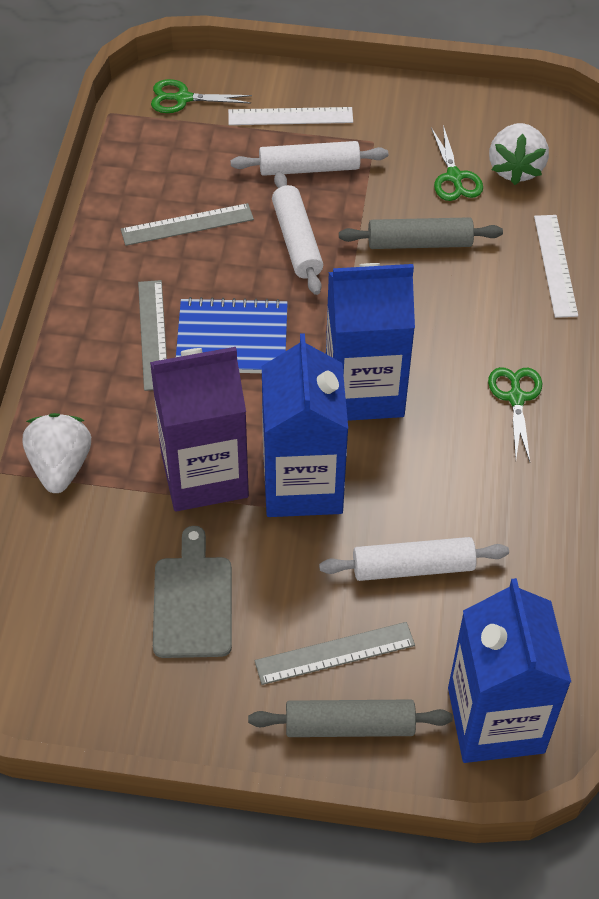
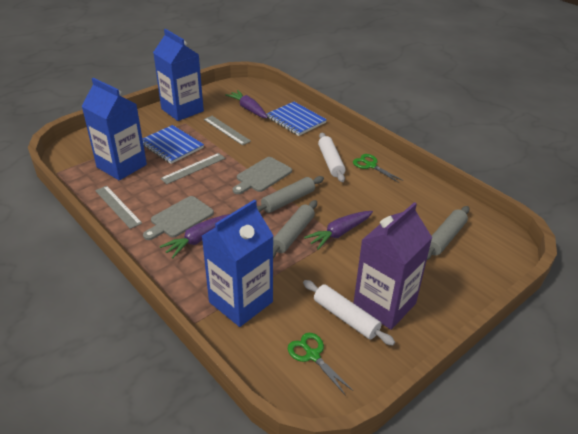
blue notebook: 1 -> 2
green scissors: 3 -> 2
grey cutting board: 1 -> 2
grey rolling pin: 2 -> 3
purple carrot: 0 -> 3
white rolling pin: 3 -> 2
white ruler: 2 -> 0
white strawberry: 2 -> 0

